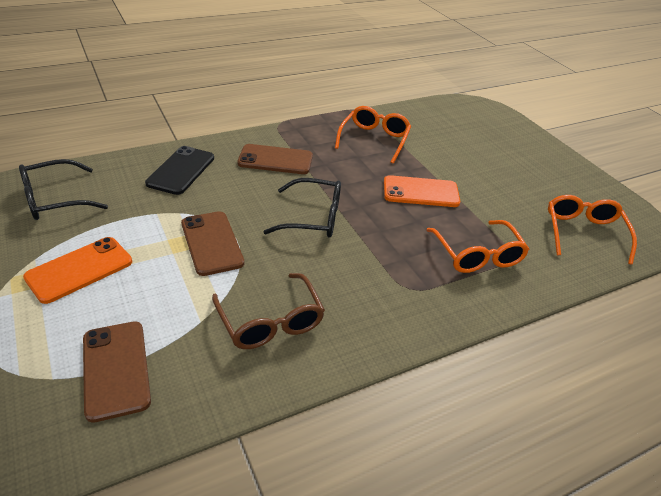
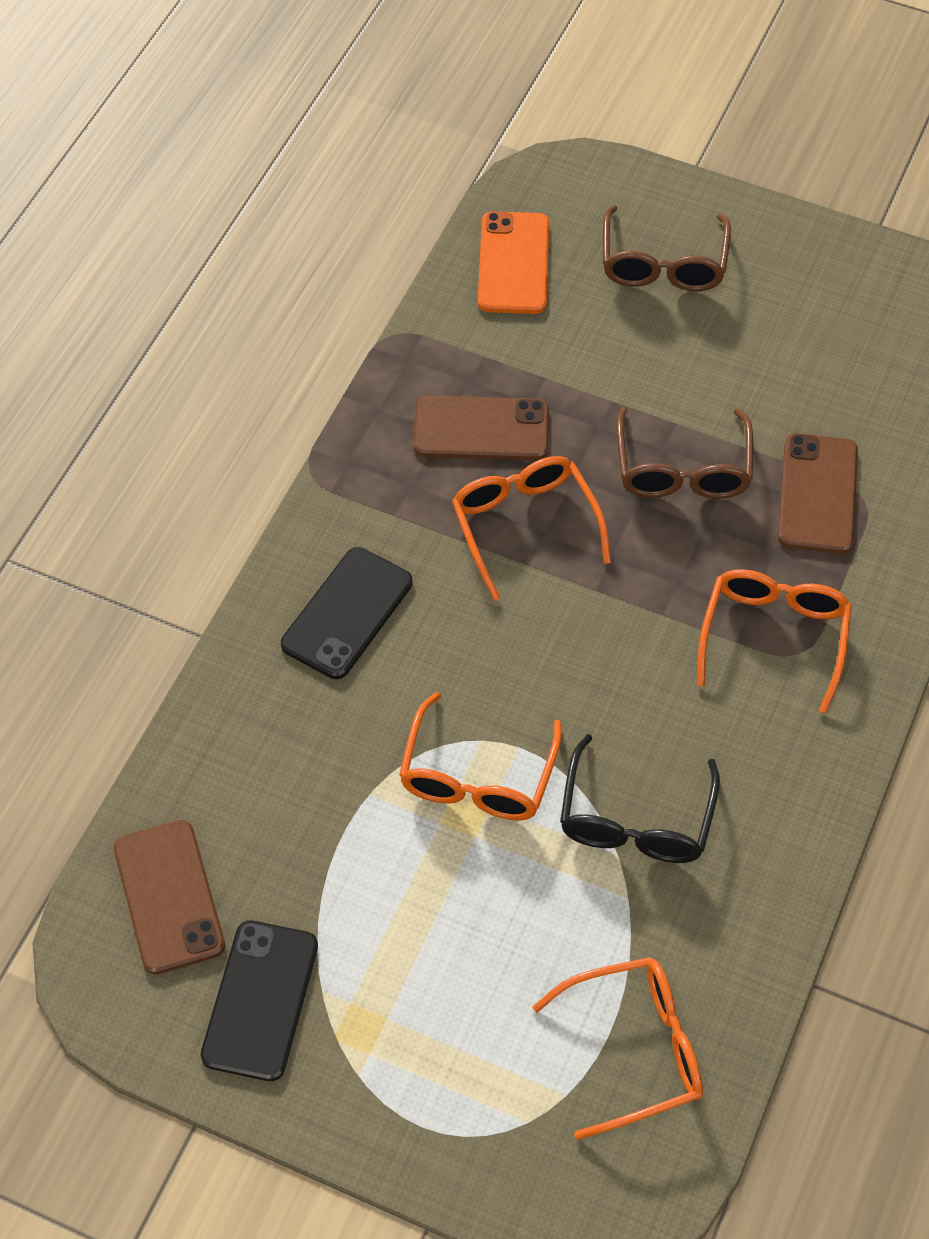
black glasses: 2 -> 1
black phone: 1 -> 2
brown glasses: 1 -> 2
orange glasses: 3 -> 4
orange phone: 2 -> 1

